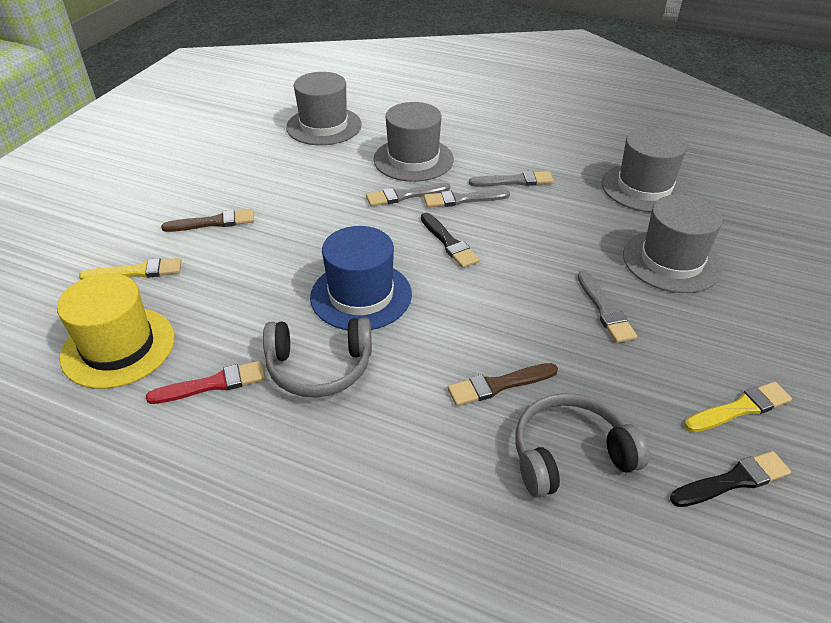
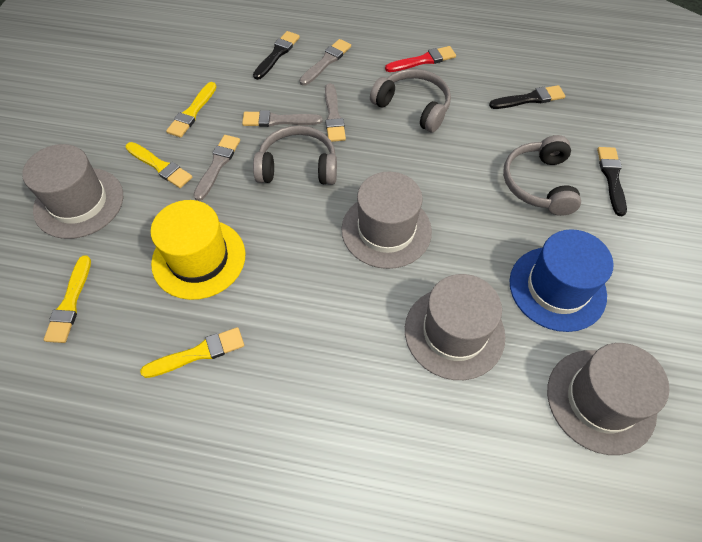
black brush: 2 -> 3
brown brush: 2 -> 0
grey headphones: 2 -> 3
yellow brush: 2 -> 4

